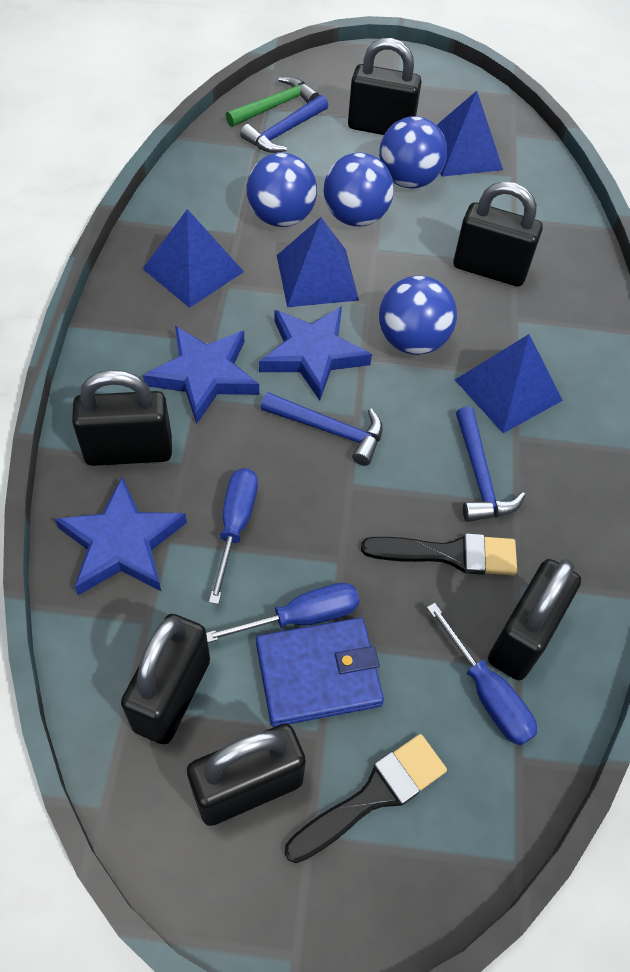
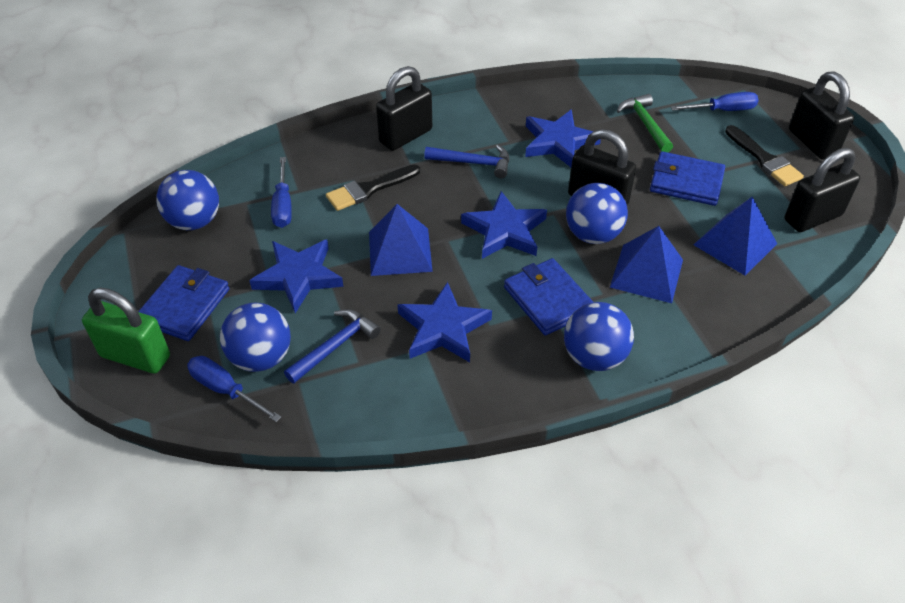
black padlock: 6 -> 4
blue hammer: 3 -> 2
blue pyramid: 4 -> 3
blue star: 3 -> 4
blue wallet: 1 -> 3
green padlock: 0 -> 1

